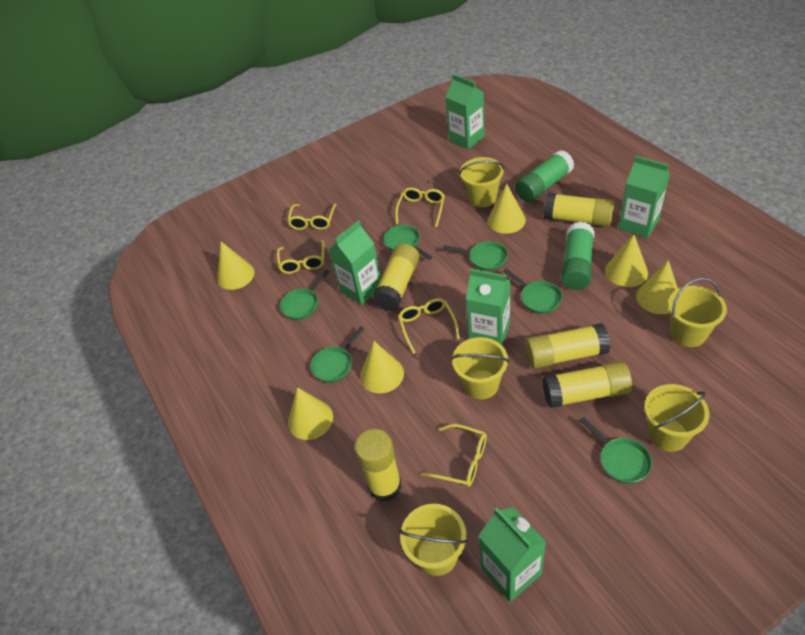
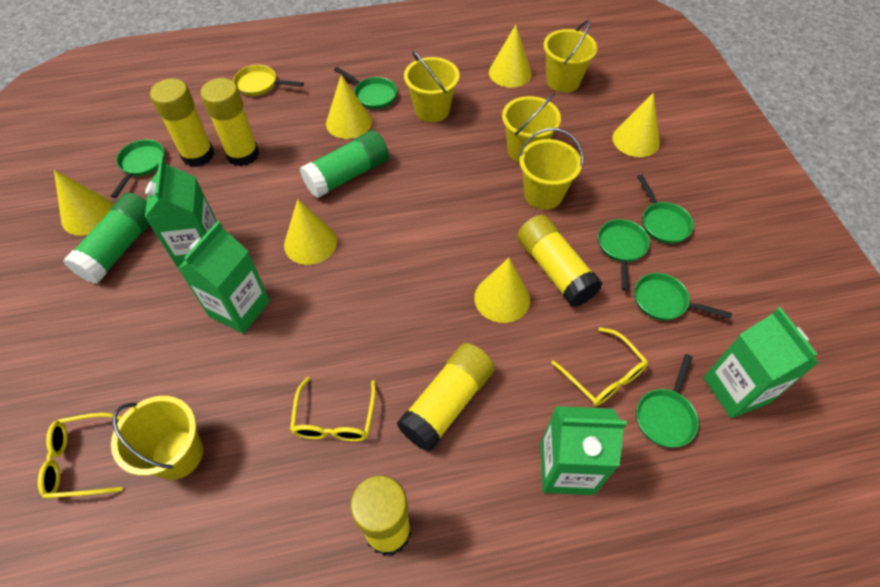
green carton: 5 -> 4
yellow glasses: 5 -> 3
yellow pan: 0 -> 1

